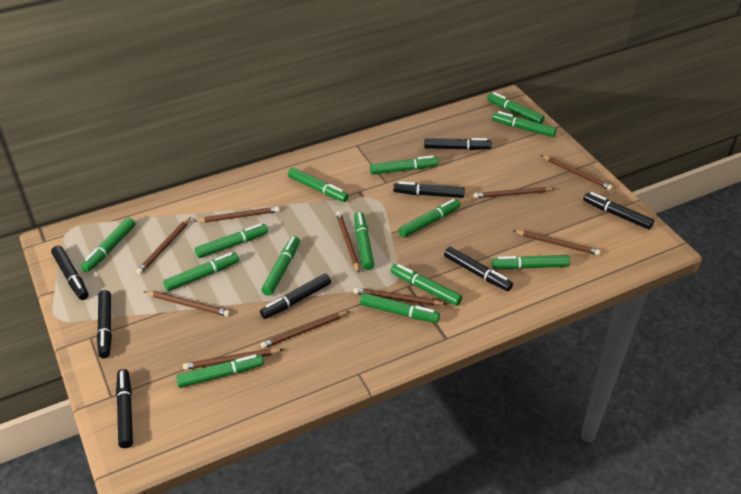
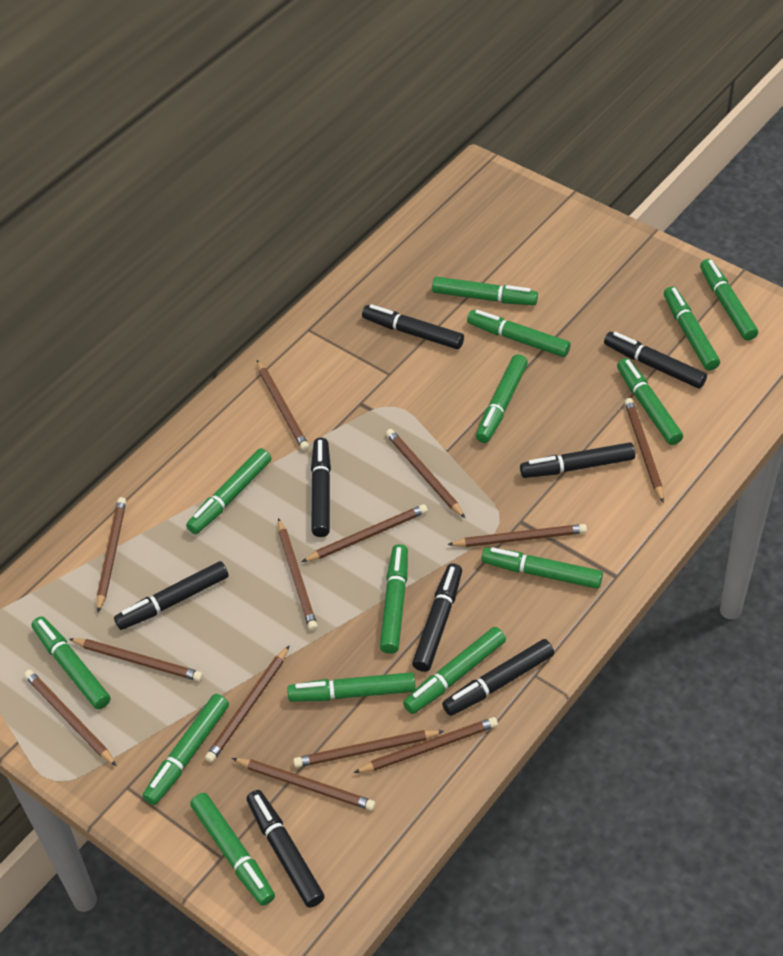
brown pencil: 10 -> 13

